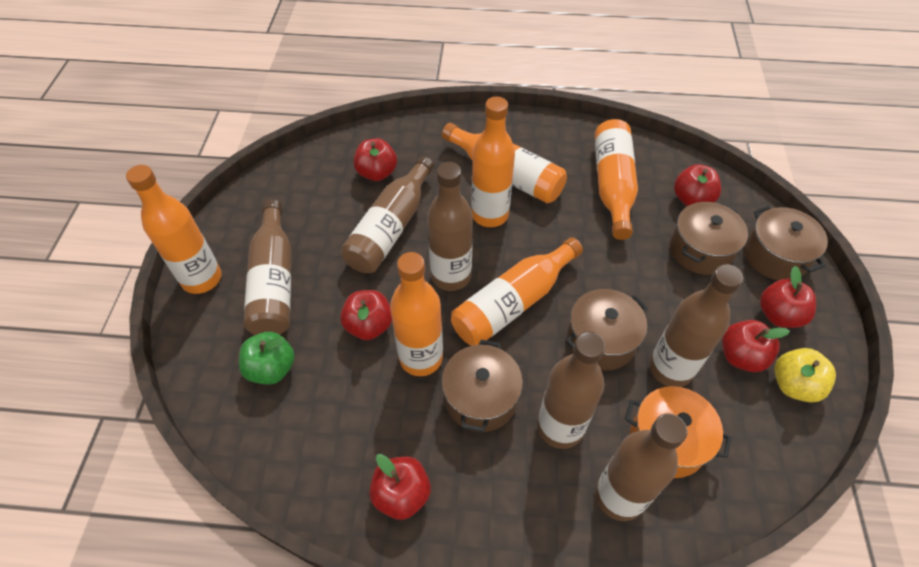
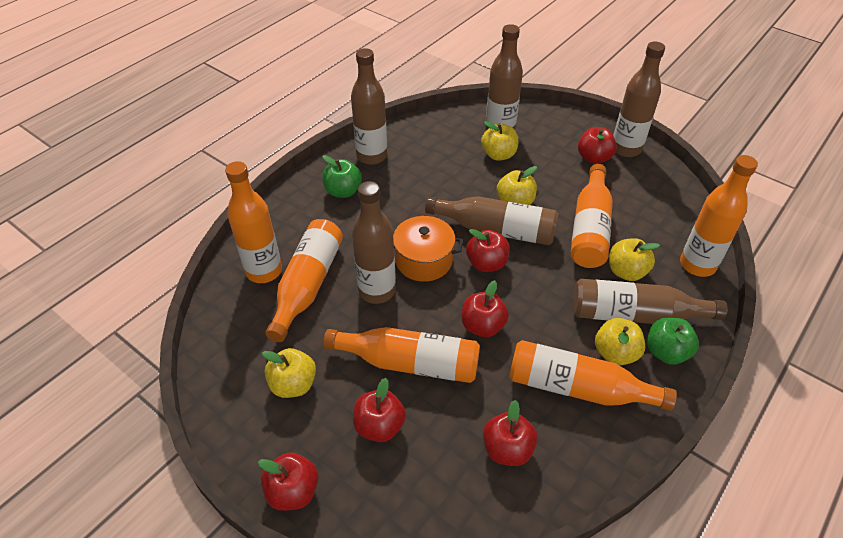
brown pot: 4 -> 0
green apple: 1 -> 2
yellow apple: 1 -> 5

